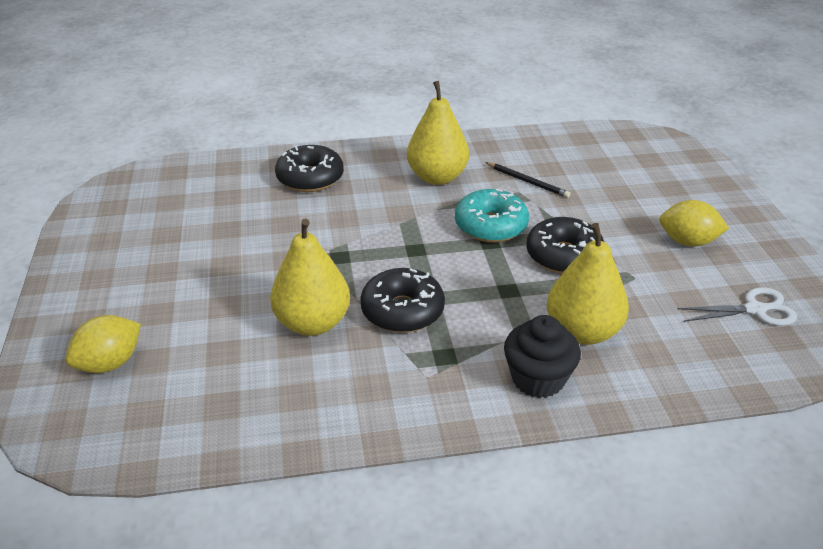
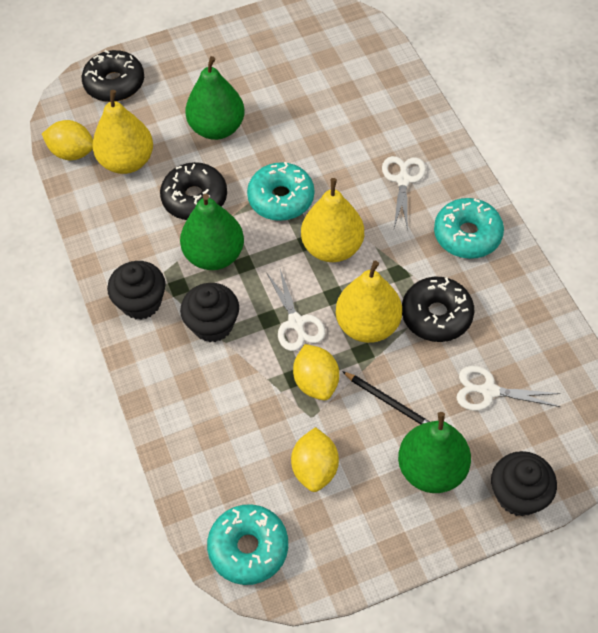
black cupcake: 1 -> 3
green pear: 0 -> 3
turquoise donut: 1 -> 3
white scissors: 1 -> 3
yellow lemon: 2 -> 3

